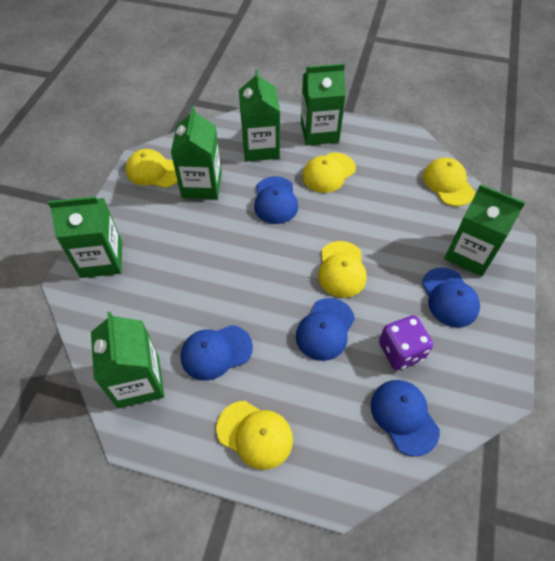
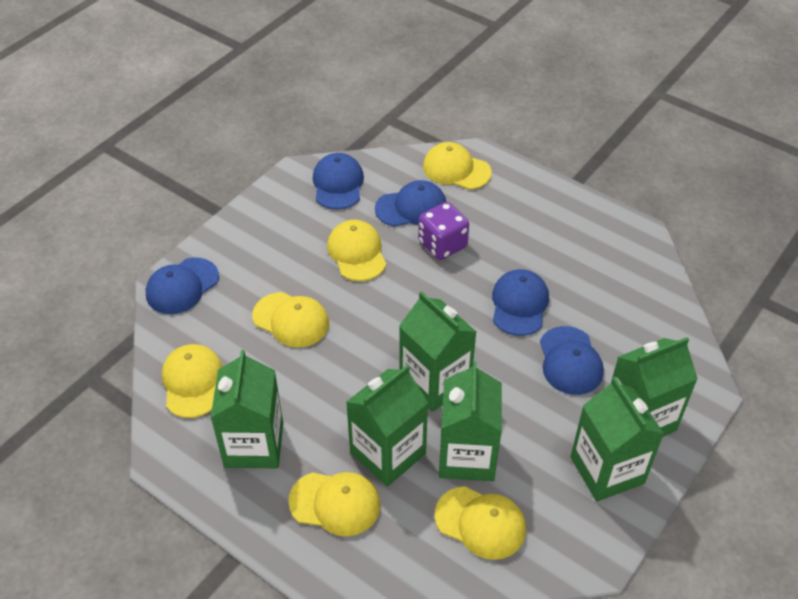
yellow cap: 5 -> 6

